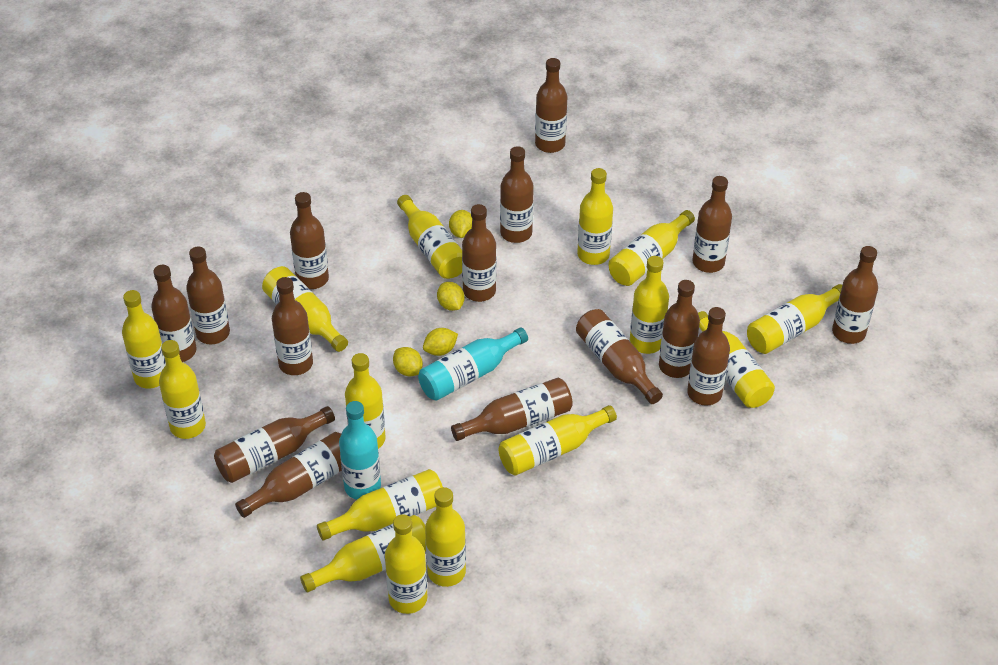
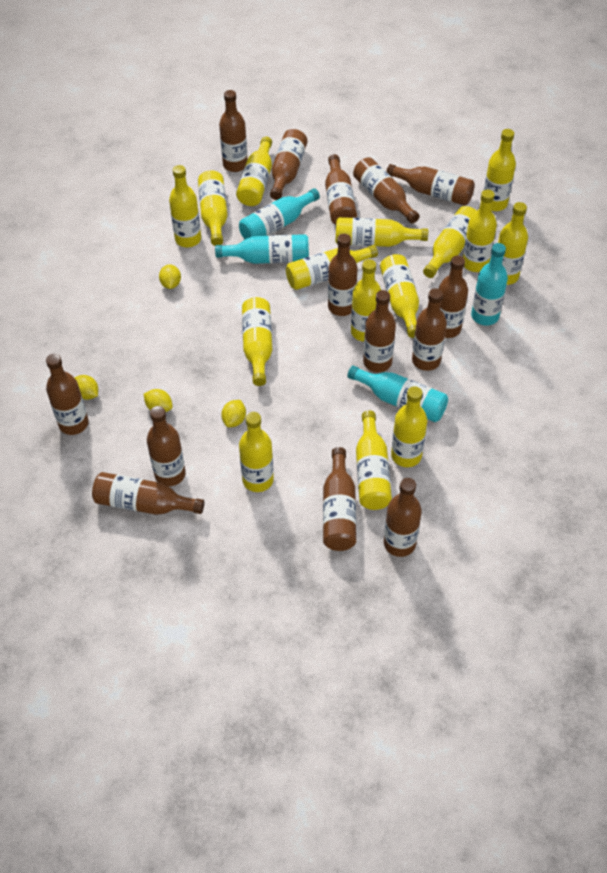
brown bottle: 15 -> 14
turquoise bottle: 2 -> 4

